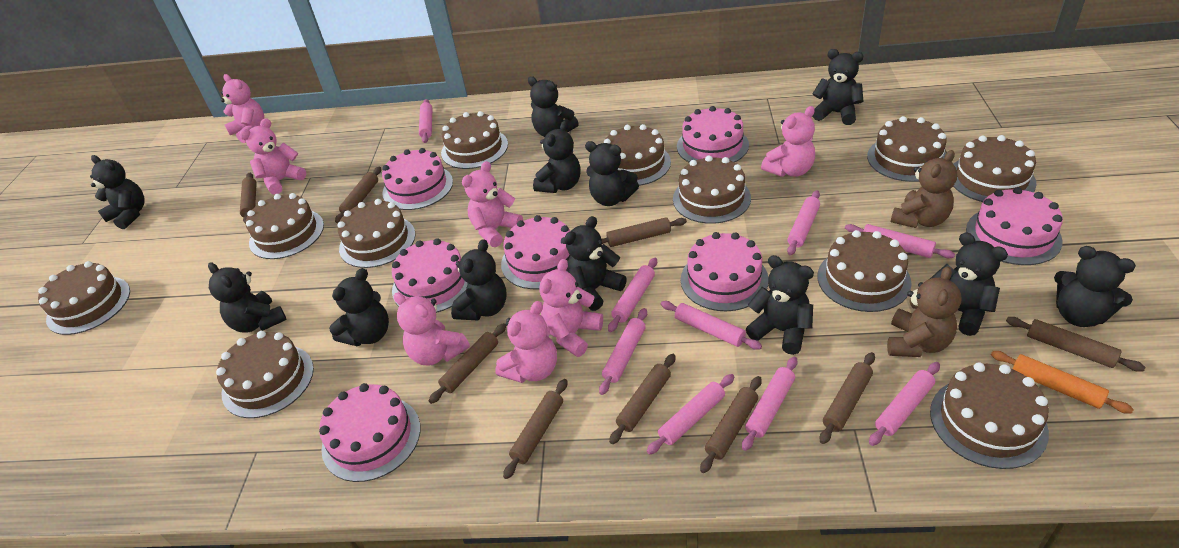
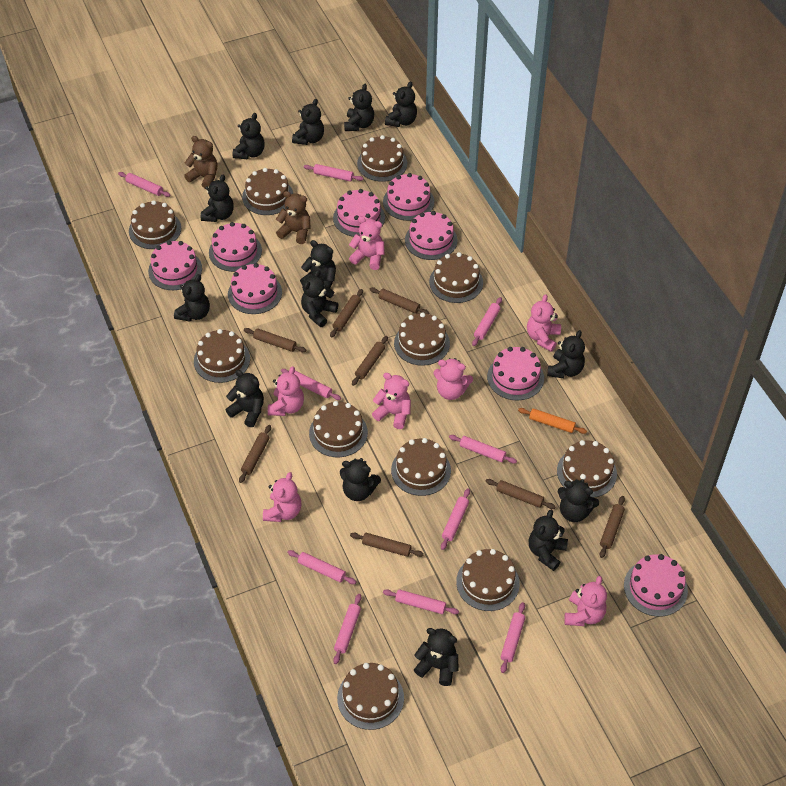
black teddy bear: 12 -> 14
brown rolling pin: 9 -> 8
pink cake: 7 -> 8
pink rolling pin: 9 -> 10

